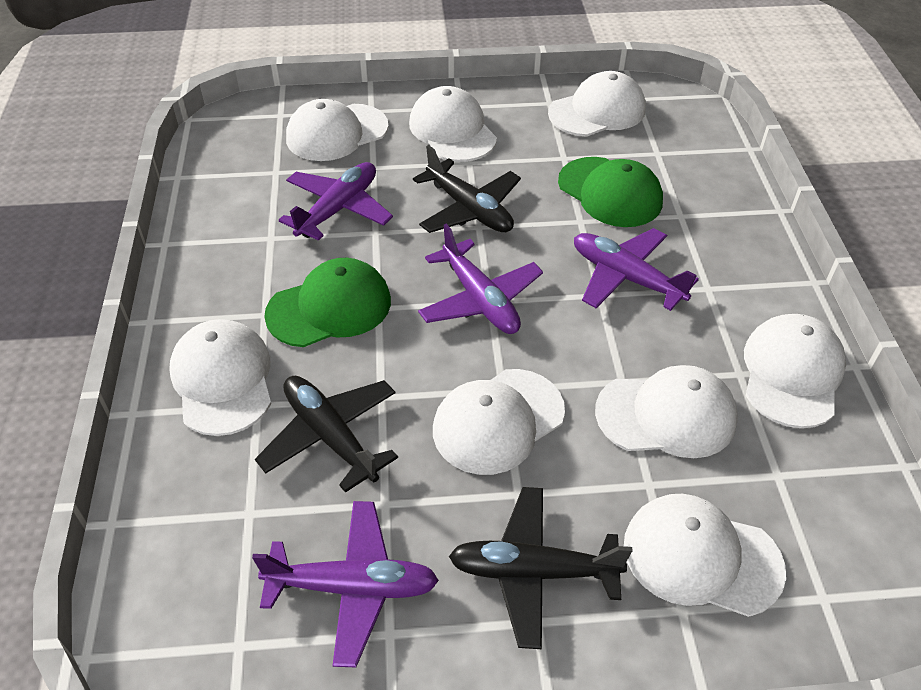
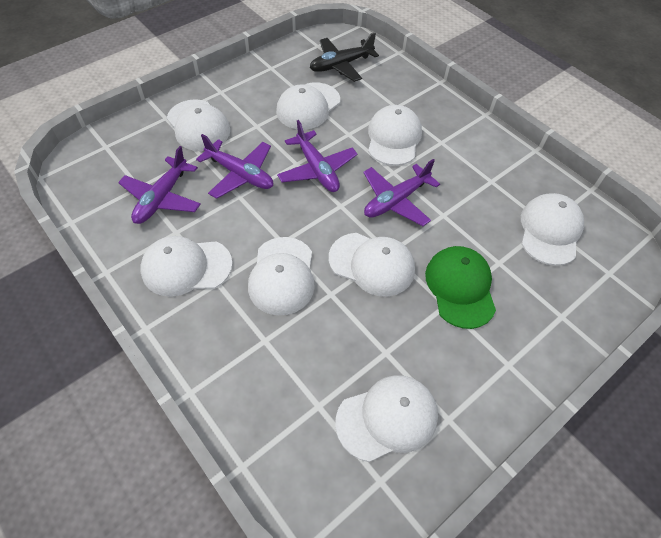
black plane: 3 -> 1
green cap: 2 -> 1

